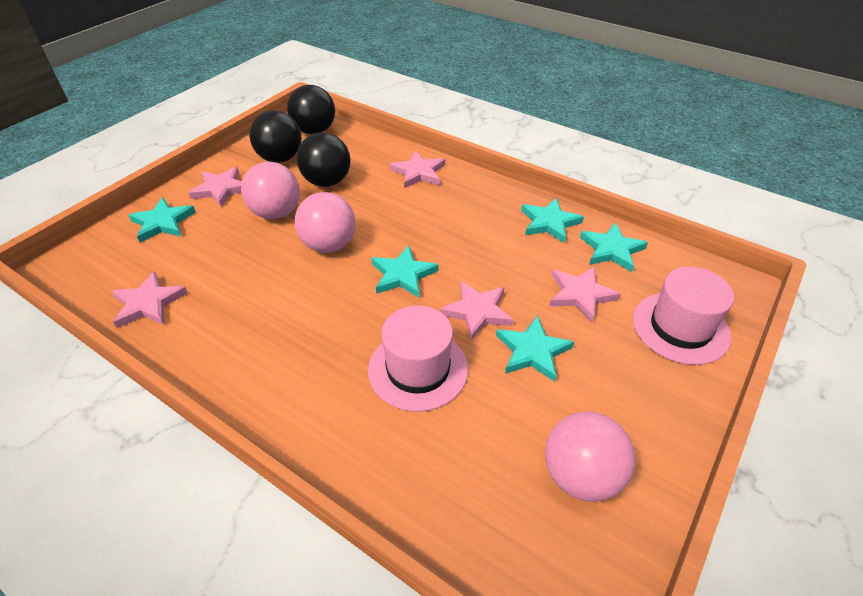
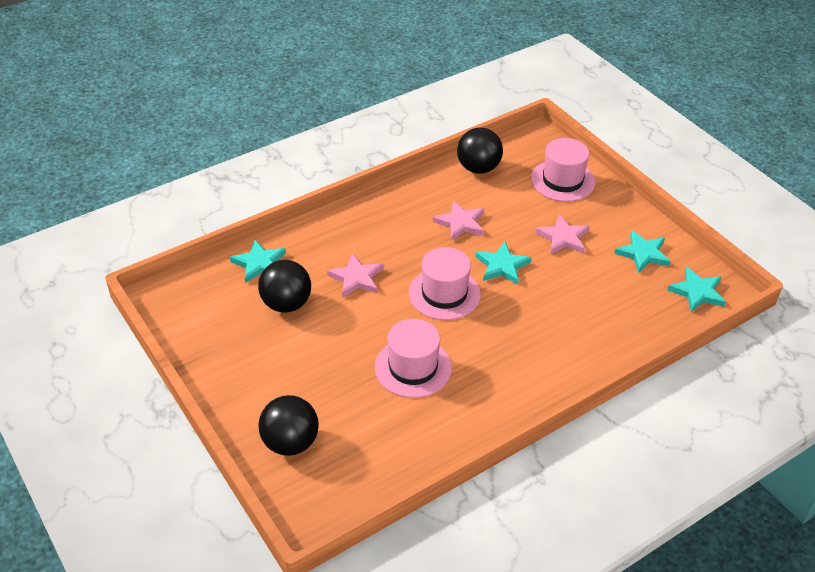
pink ball: 3 -> 0
pink hat: 2 -> 3
pink star: 5 -> 3
turquoise star: 5 -> 4

